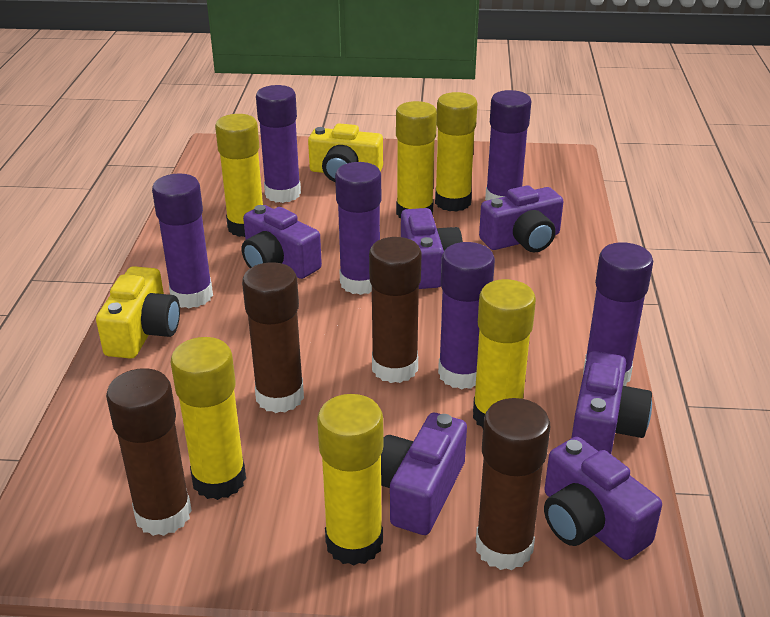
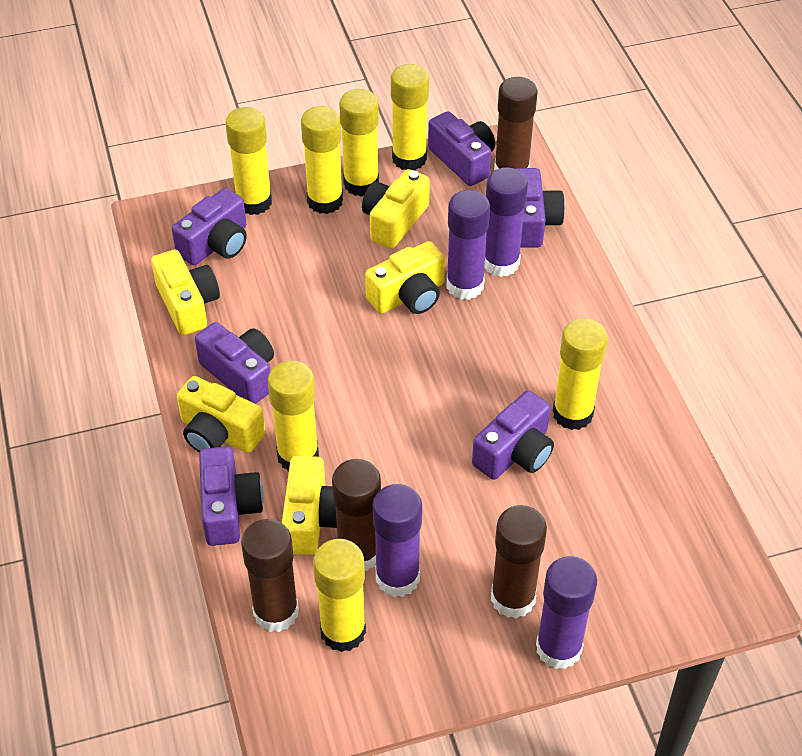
purple glue stick: 6 -> 4
yellow camera: 2 -> 5
yellow glue stick: 6 -> 7

